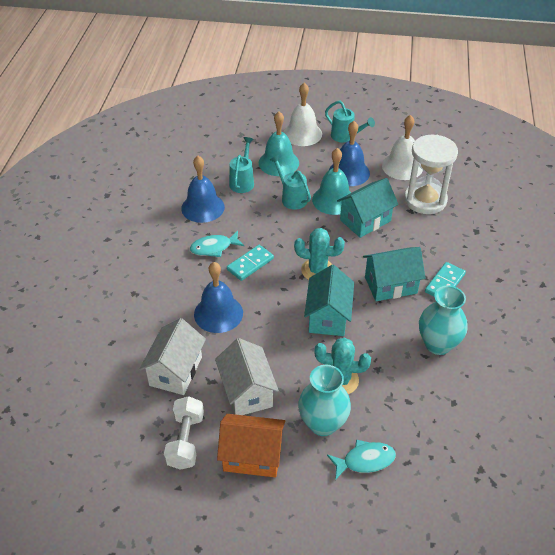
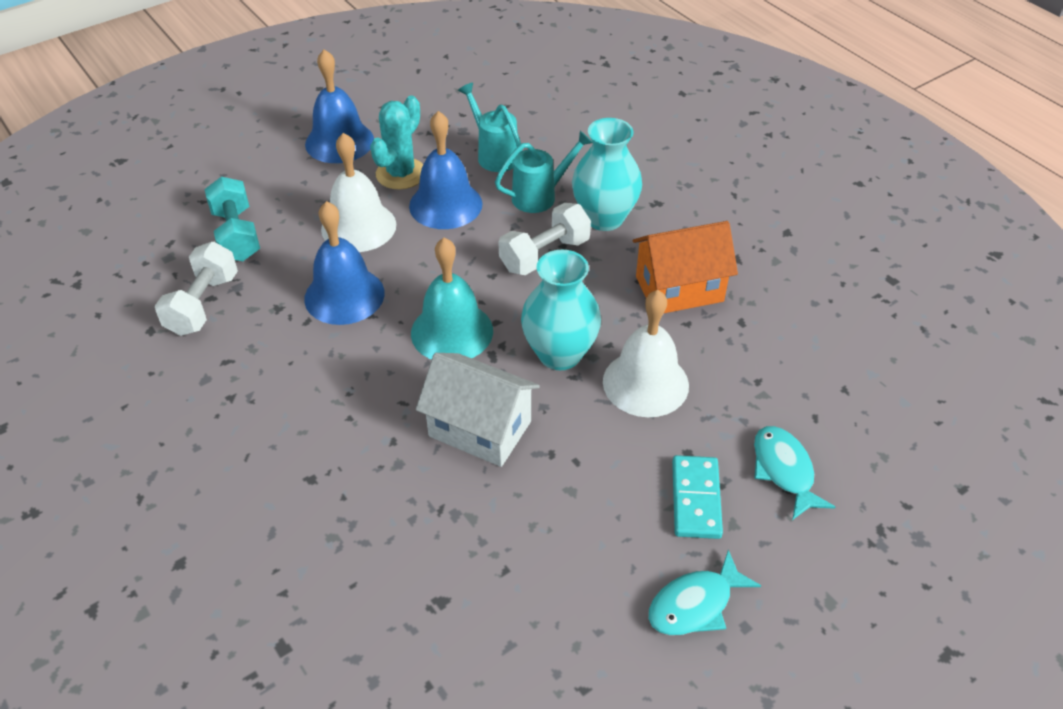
turquoise bell: 2 -> 1
turquoise cactus: 2 -> 1
turquoise domino: 2 -> 1
turquoise dumbbell: 0 -> 1
turquoise house: 3 -> 0
turquoise watering can: 3 -> 2
white dumbbell: 1 -> 2
white hourglass: 1 -> 0
white house: 2 -> 1

